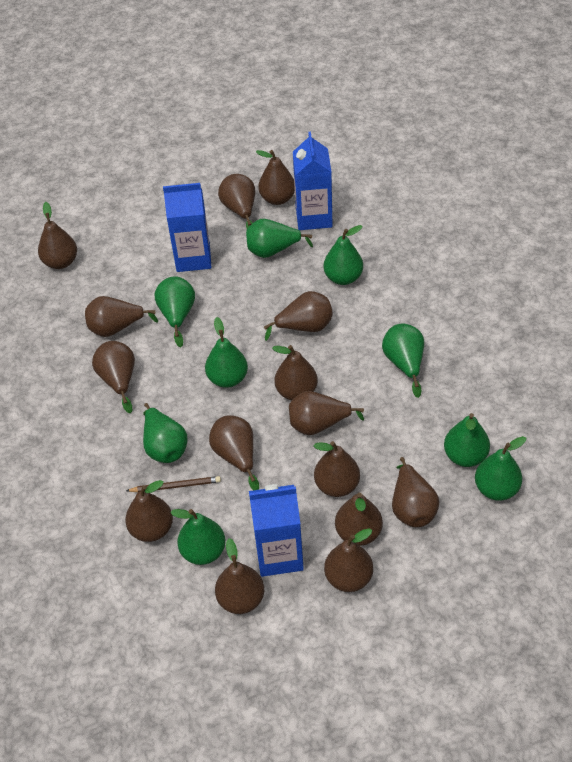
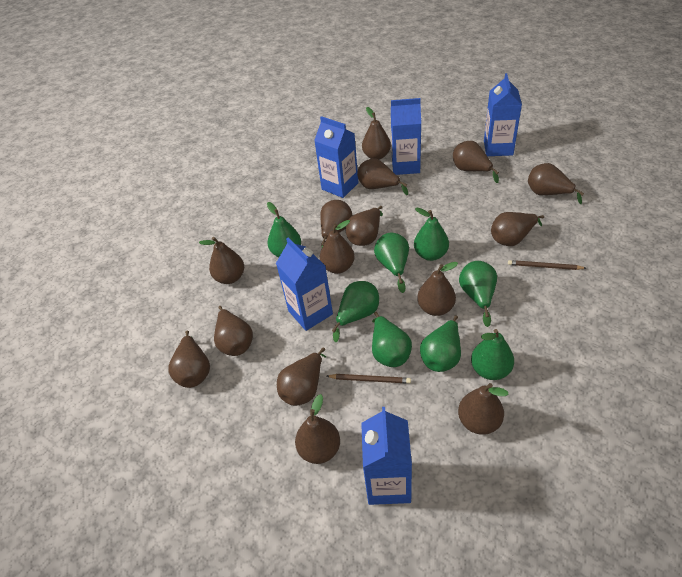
blue carton: 3 -> 5
brown pencil: 1 -> 2
green pear: 9 -> 8

